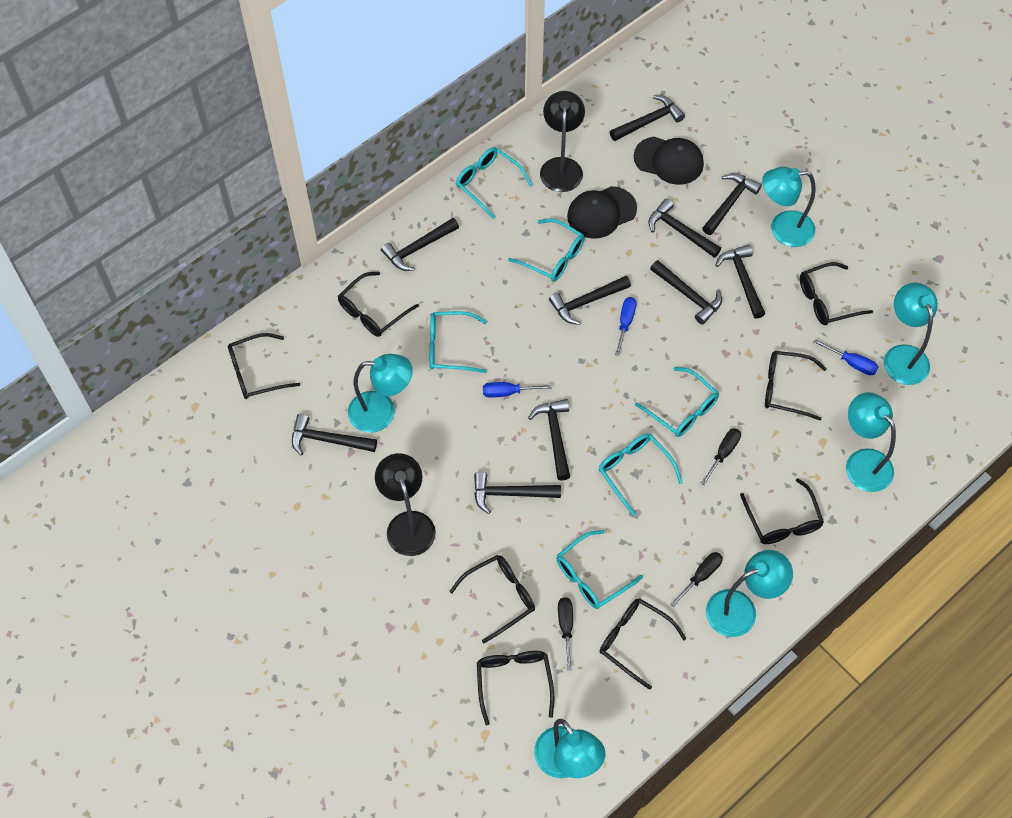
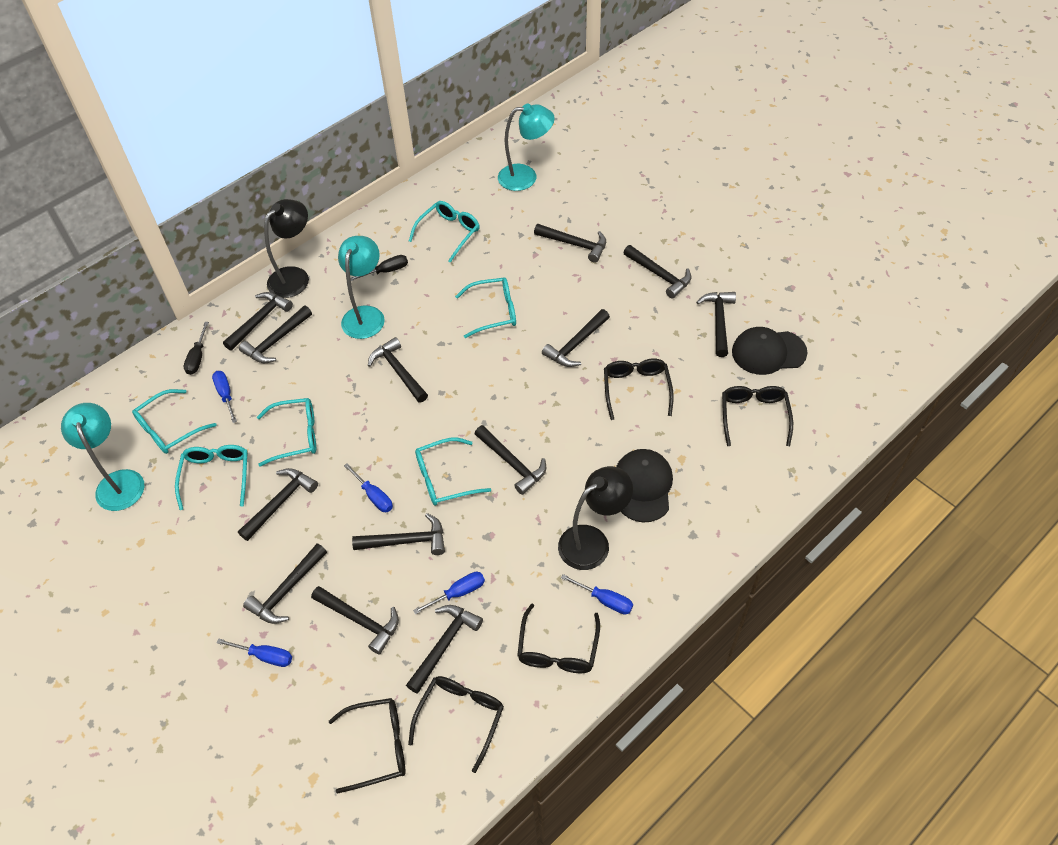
black glasses: 8 -> 5
black hammer: 10 -> 13
black screwdriver: 3 -> 2
blue screwdriver: 3 -> 5
turquoise lamp: 6 -> 3

